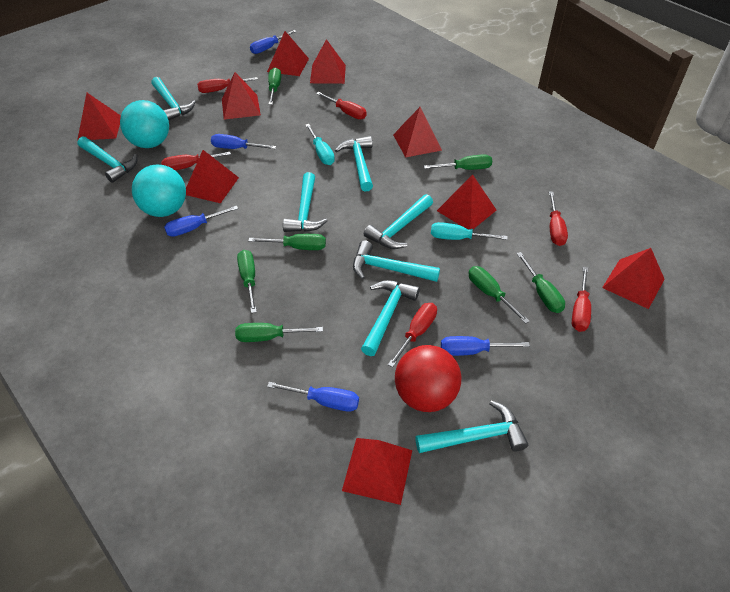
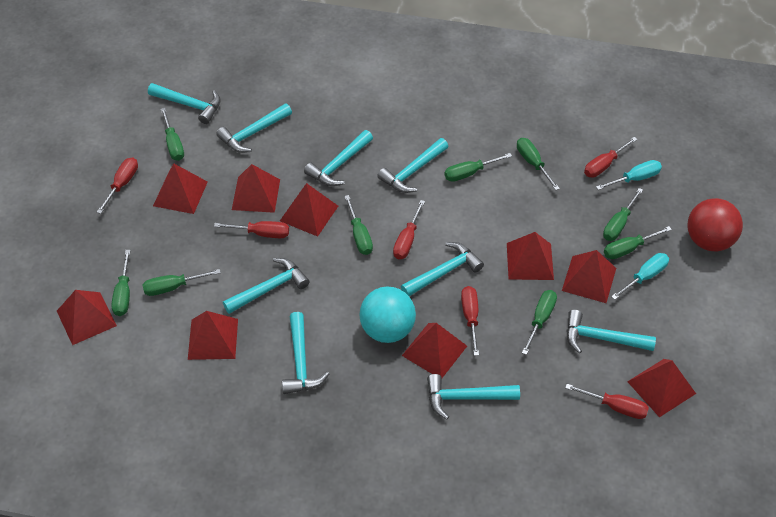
blue screwdriver: 5 -> 0
green screwdriver: 7 -> 9
turquoise ball: 2 -> 1
turquoise hammer: 8 -> 9

